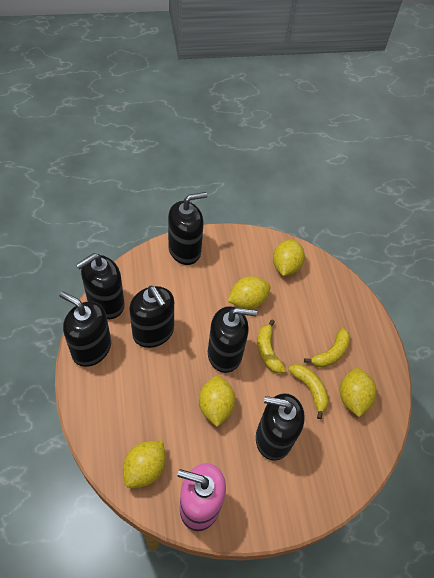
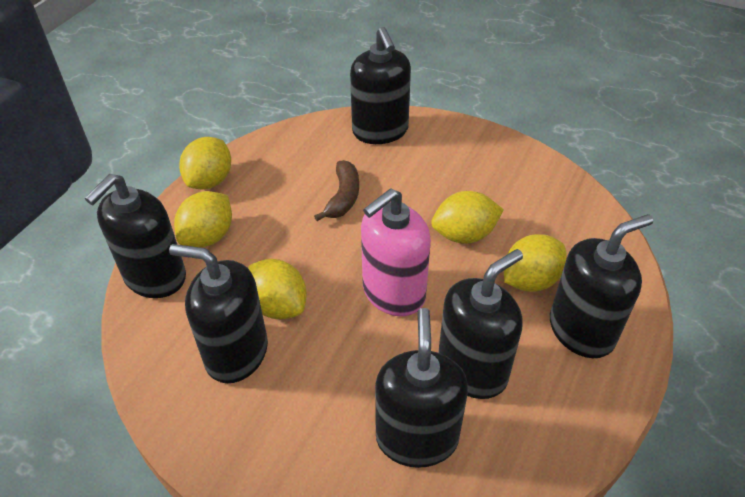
brown banana: 0 -> 1
yellow banana: 3 -> 0

